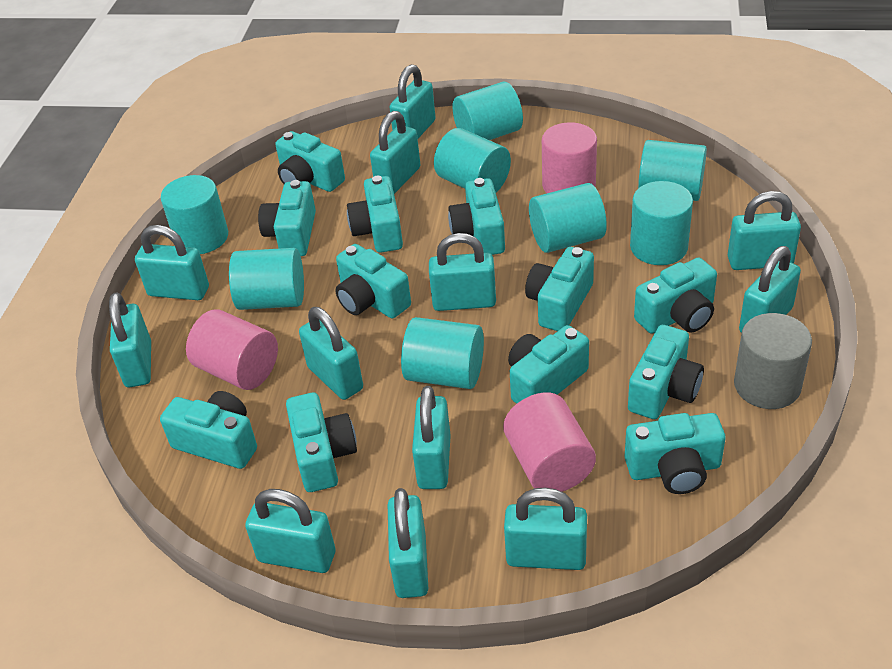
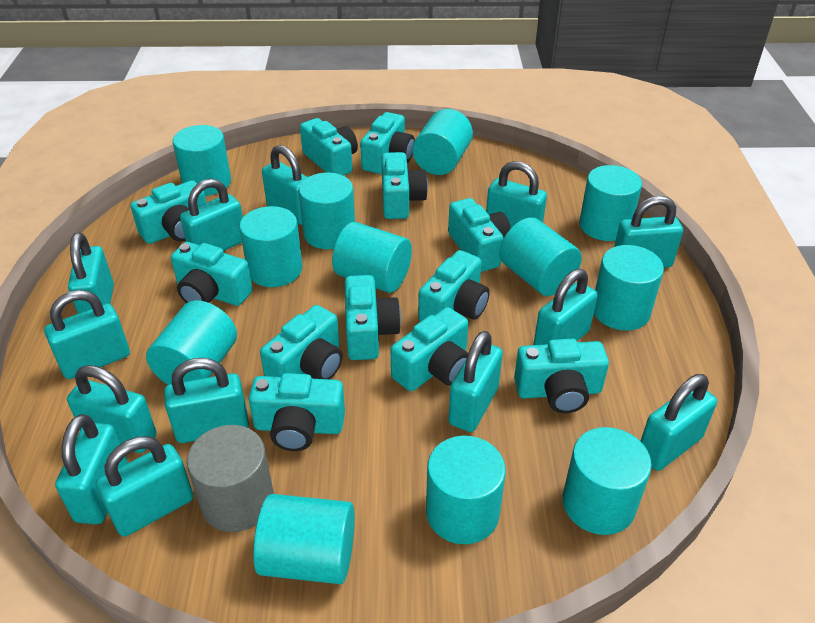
pink cylinder: 3 -> 0
turquoise cylinder: 8 -> 12
turquoise padlock: 12 -> 13

